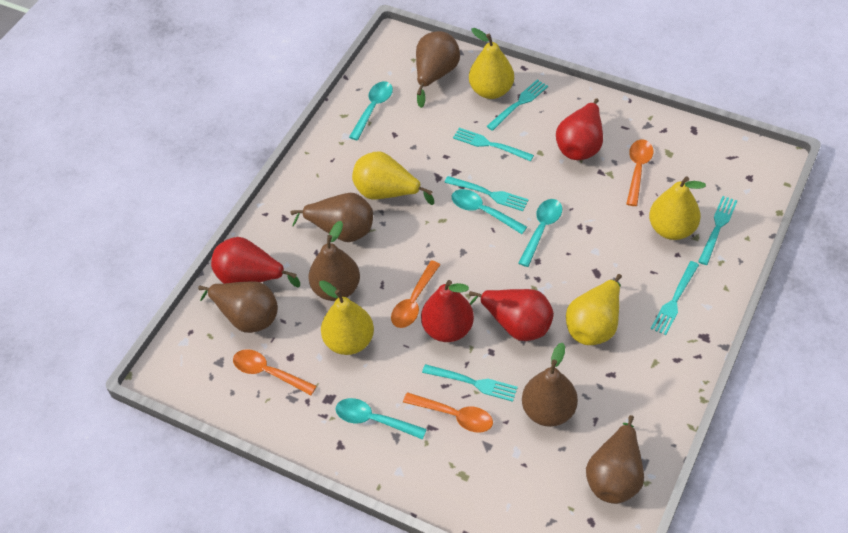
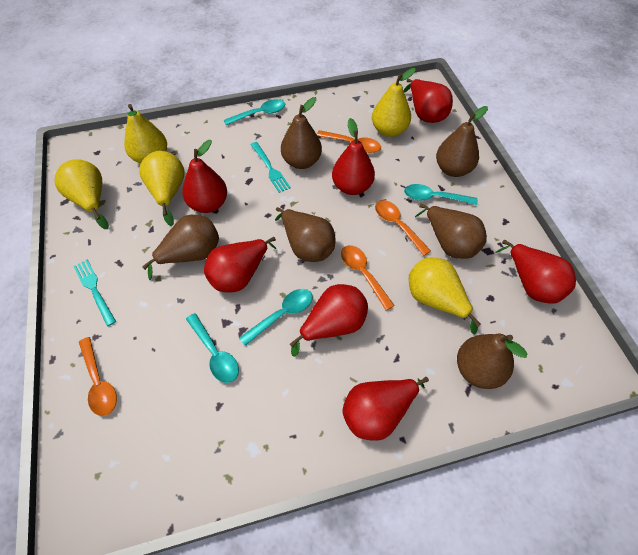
red pear: 4 -> 7
turquoise fork: 6 -> 2

